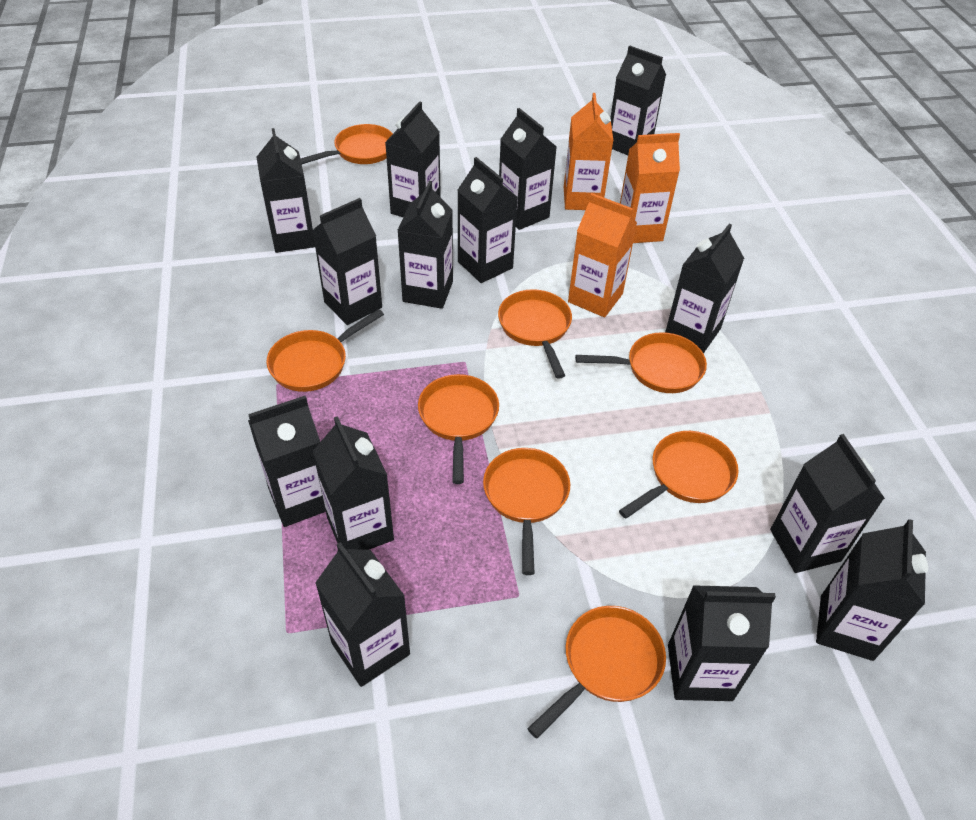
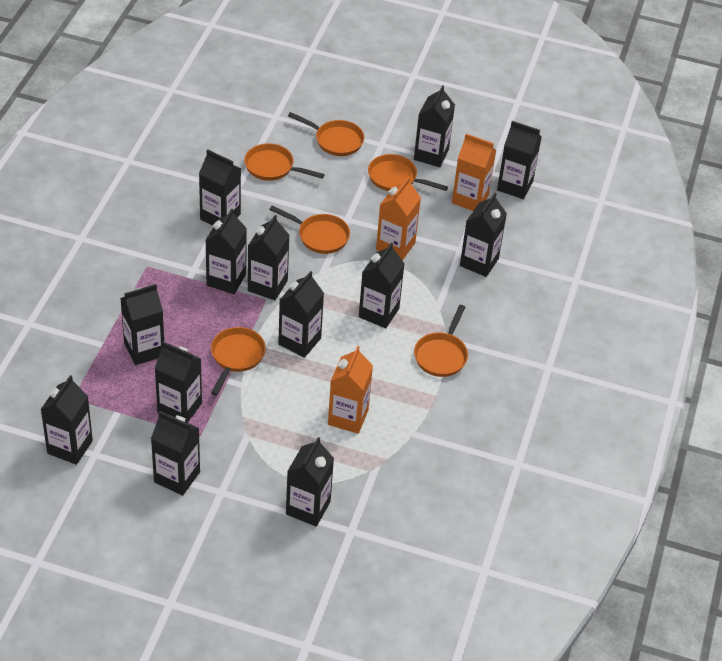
black carton: 14 -> 13
orange pan: 8 -> 6

